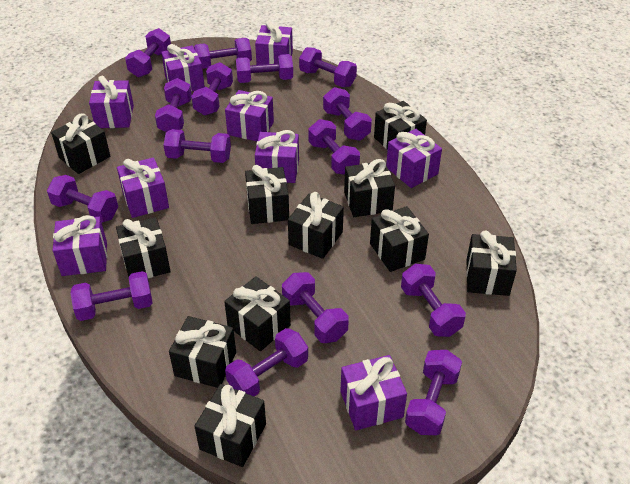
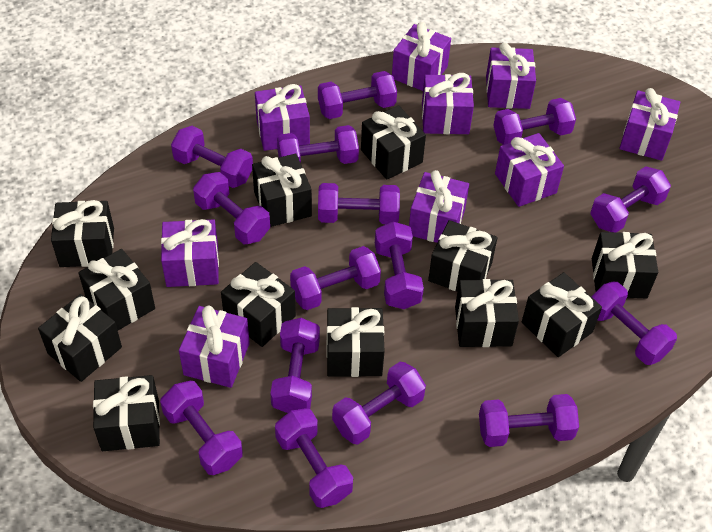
black gift: 11 -> 12

